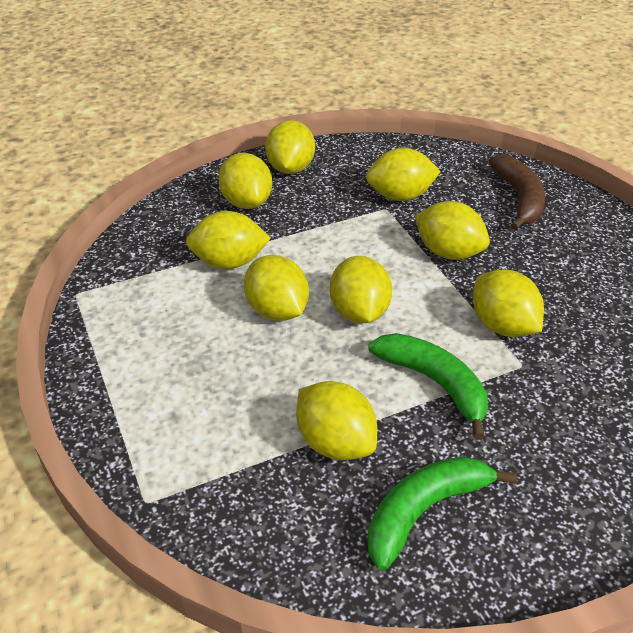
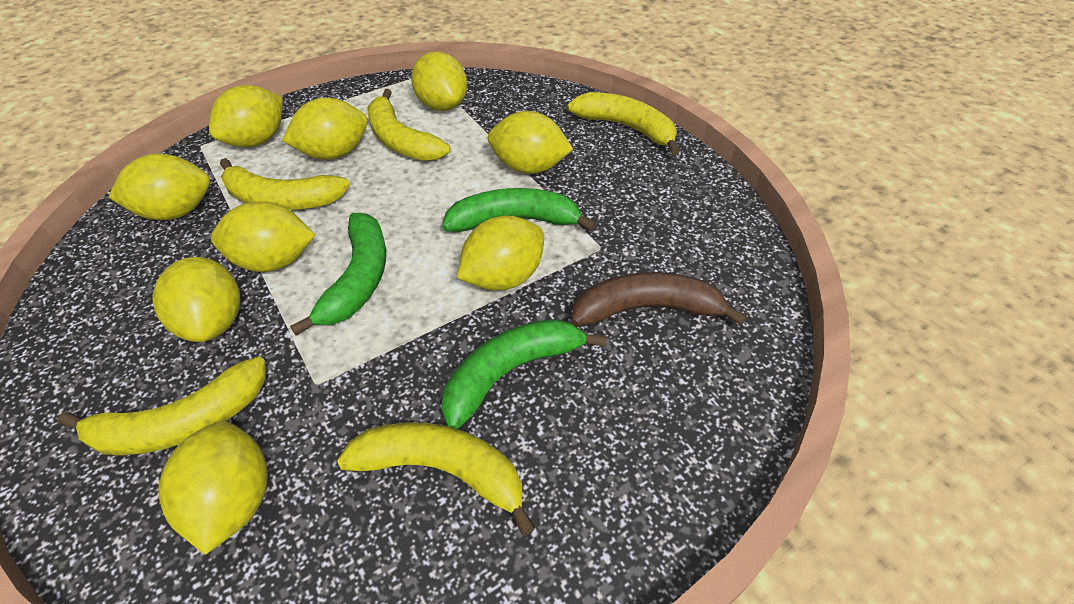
green banana: 2 -> 3
yellow banana: 0 -> 5

